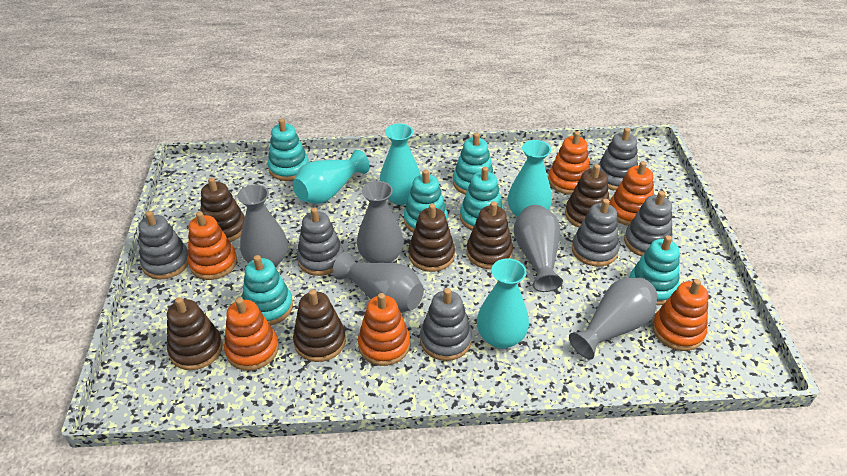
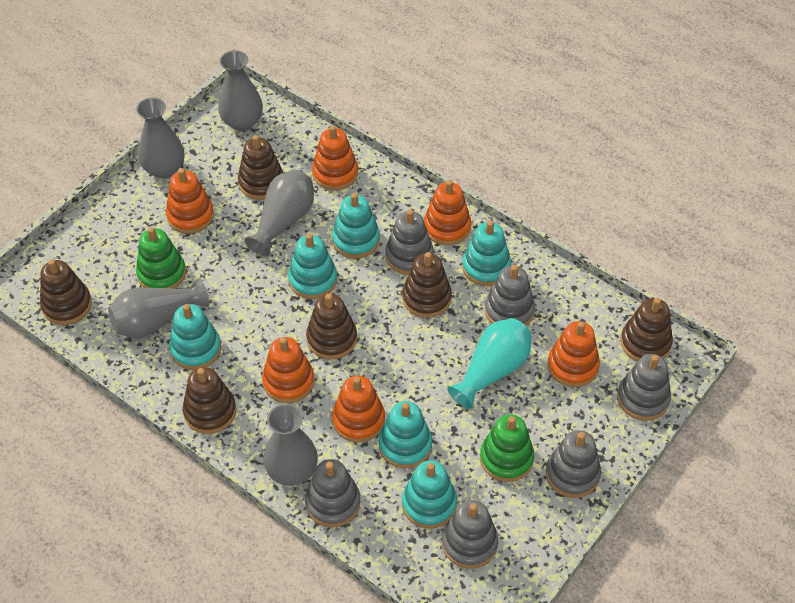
green stacking toy: 0 -> 2
turquoise vase: 4 -> 1

